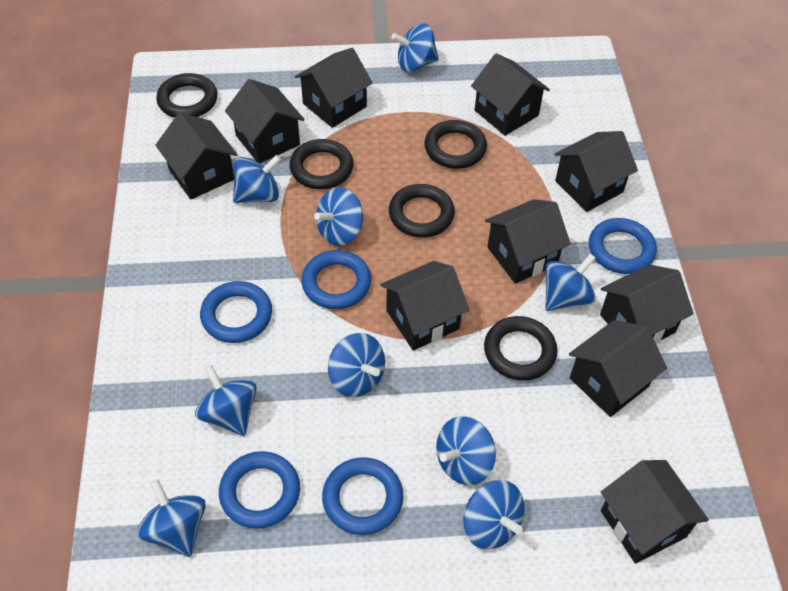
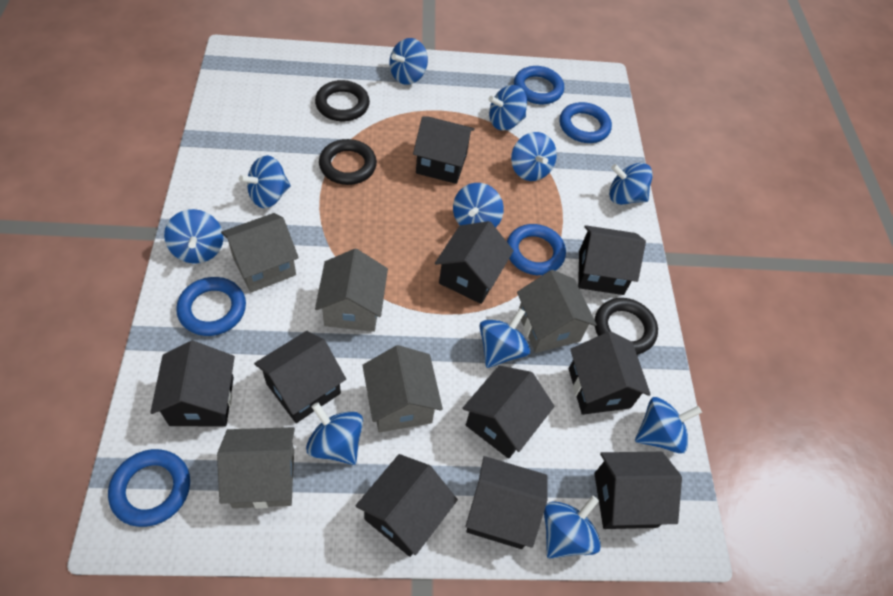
black ring: 5 -> 3
blue spinning top: 9 -> 11
grey house: 0 -> 5

